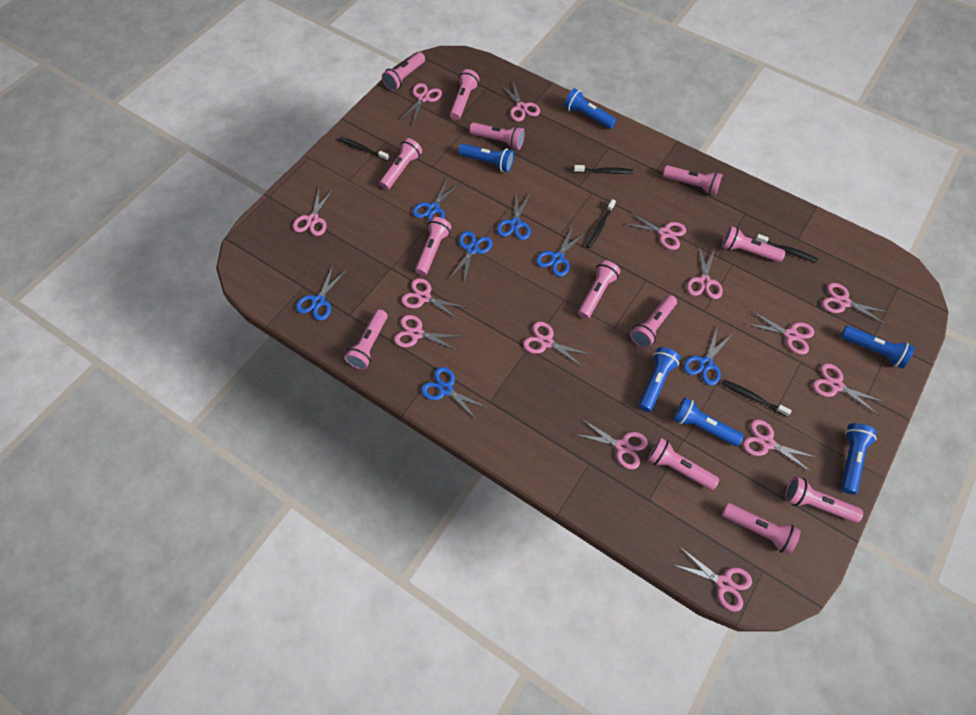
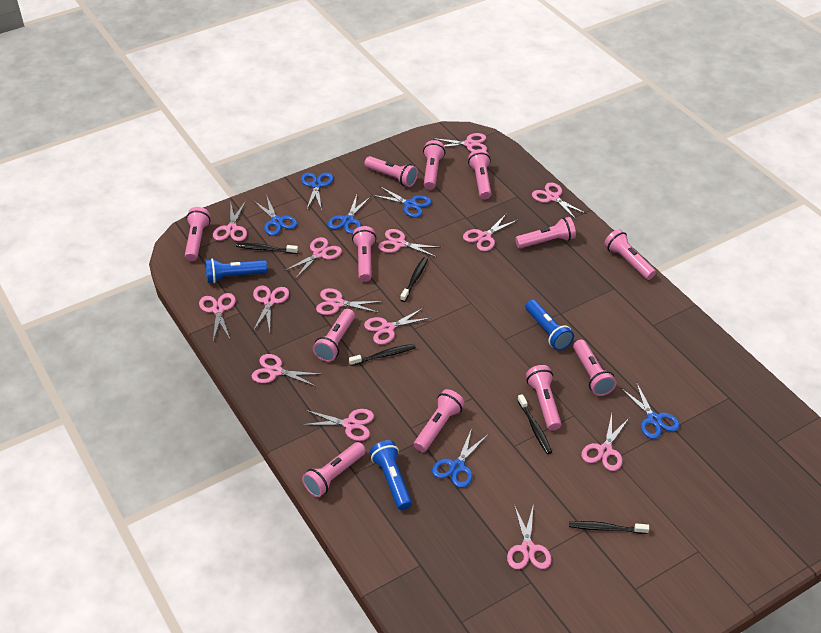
blue flashlight: 6 -> 3
blue scissors: 7 -> 6
pink flashlight: 13 -> 12

